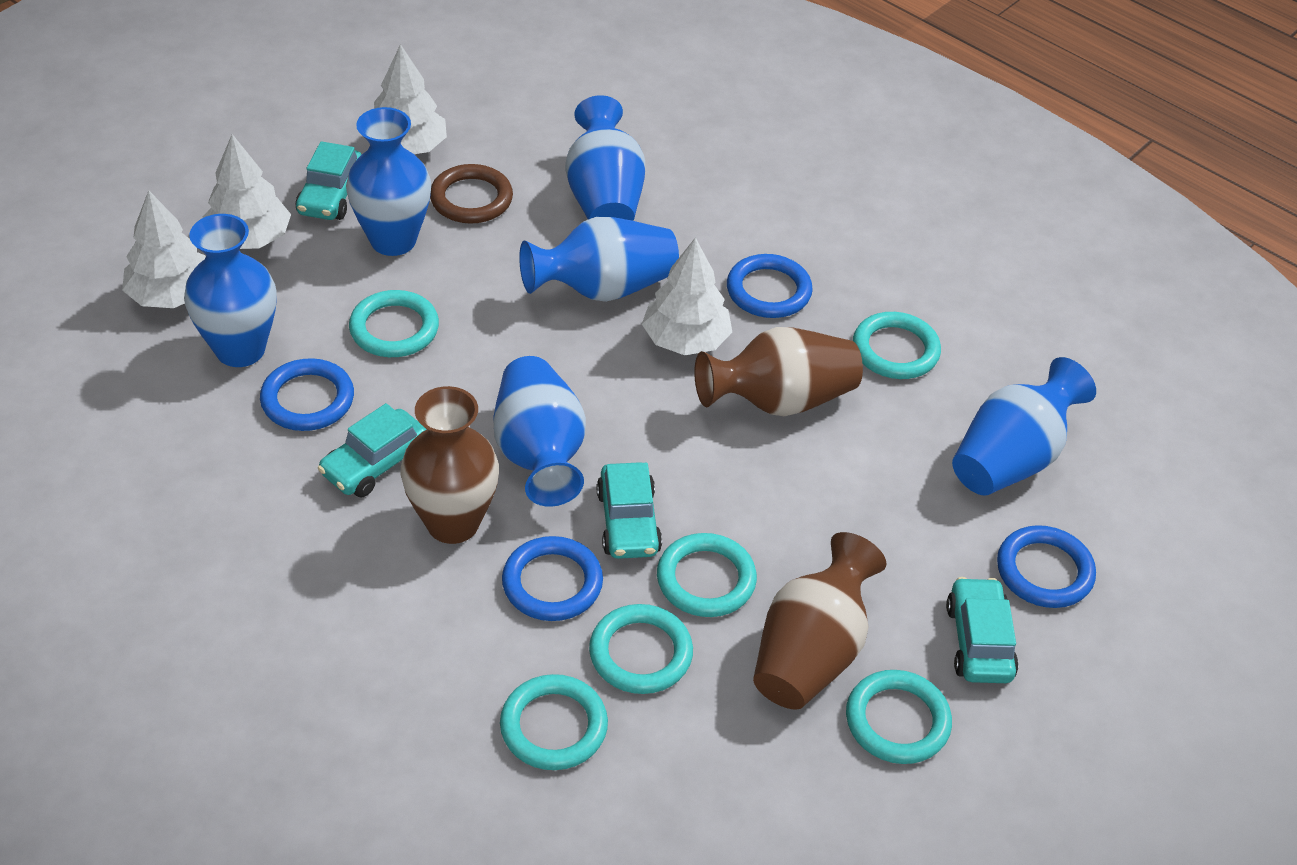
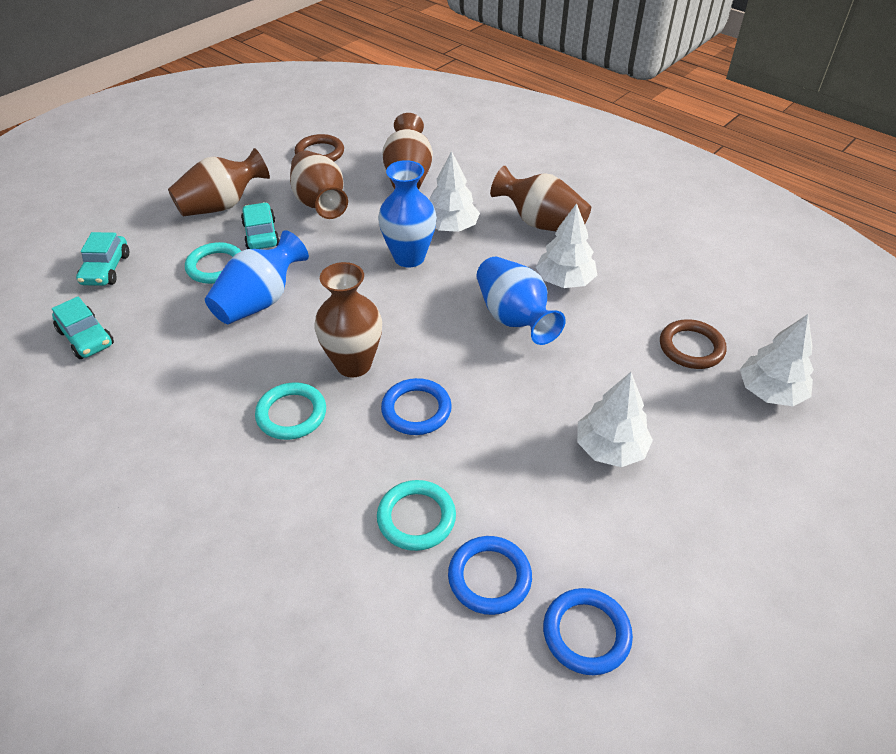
blue ring: 4 -> 3
blue vase: 6 -> 3
brown ring: 1 -> 2
brown vase: 3 -> 5
turquoise car: 4 -> 3
turquoise ring: 6 -> 3

